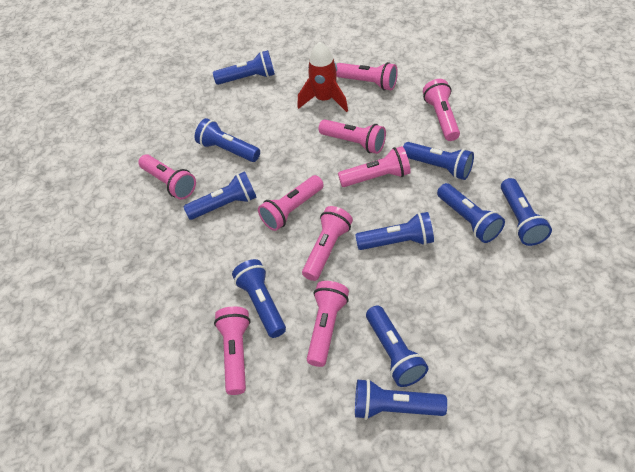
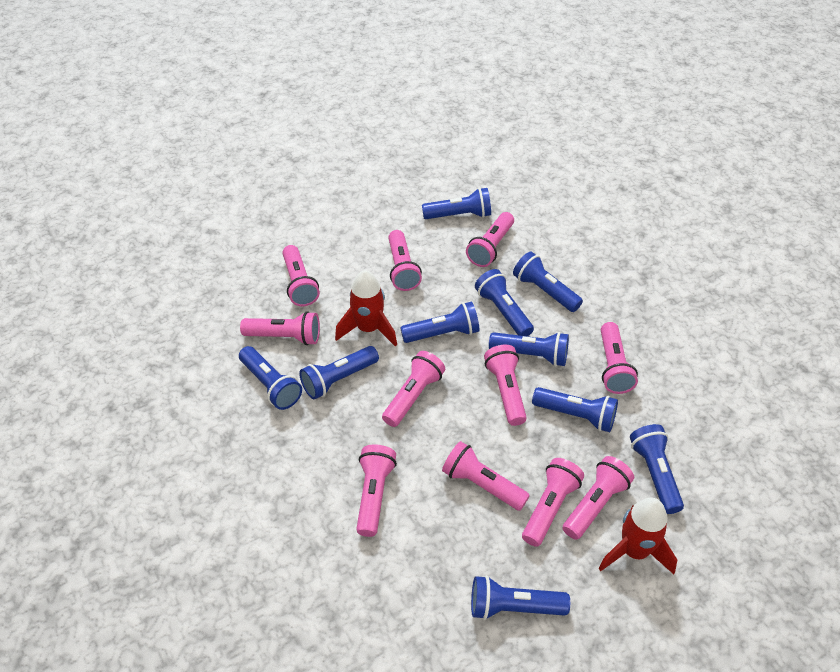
pink flashlight: 9 -> 11
red rocket: 1 -> 2

